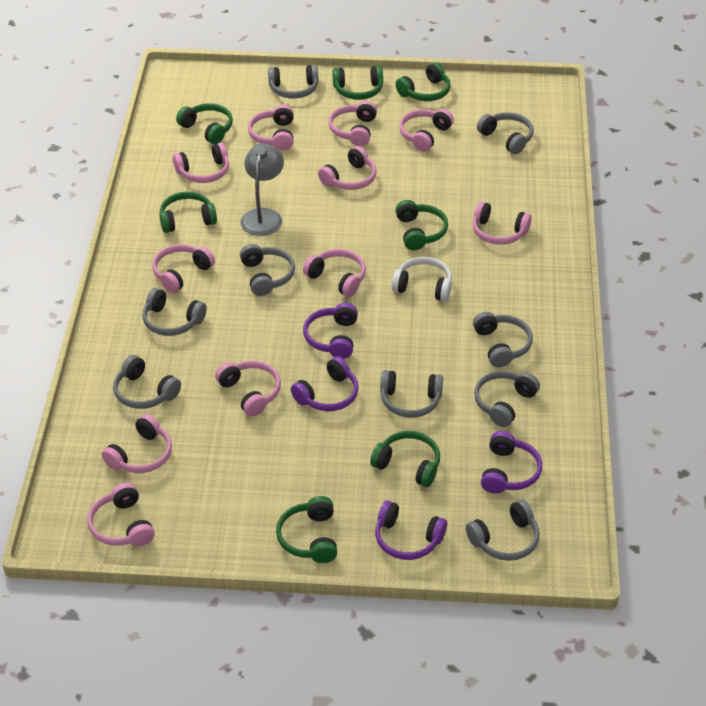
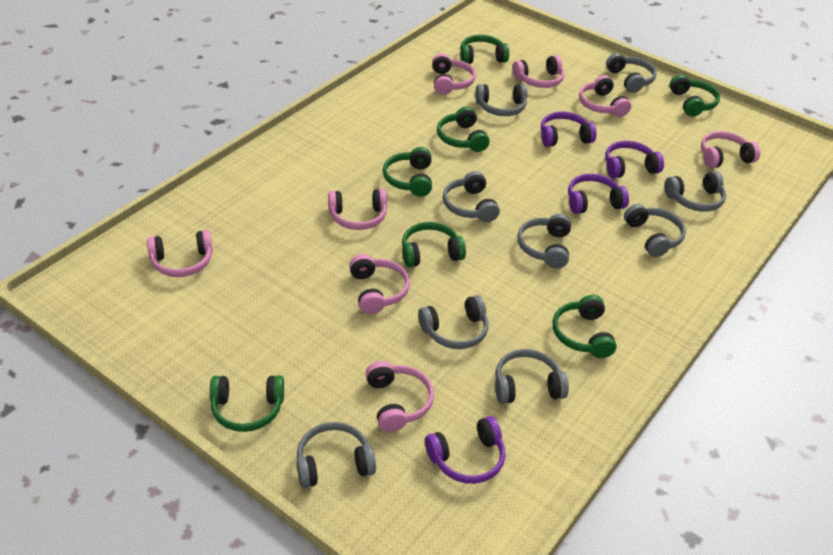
grey lamp: 1 -> 0
pink headphones: 11 -> 8
white headphones: 1 -> 0

